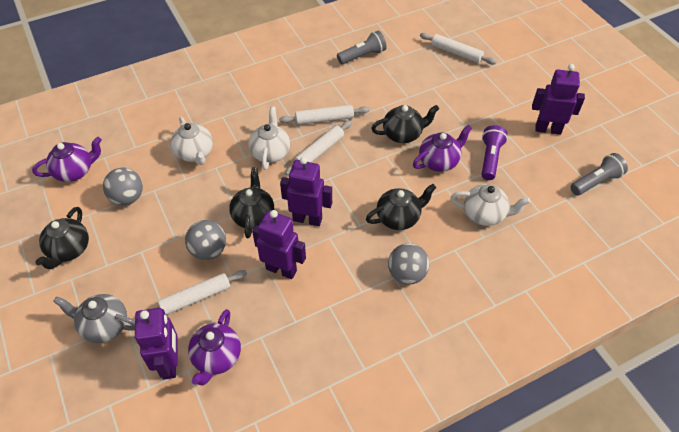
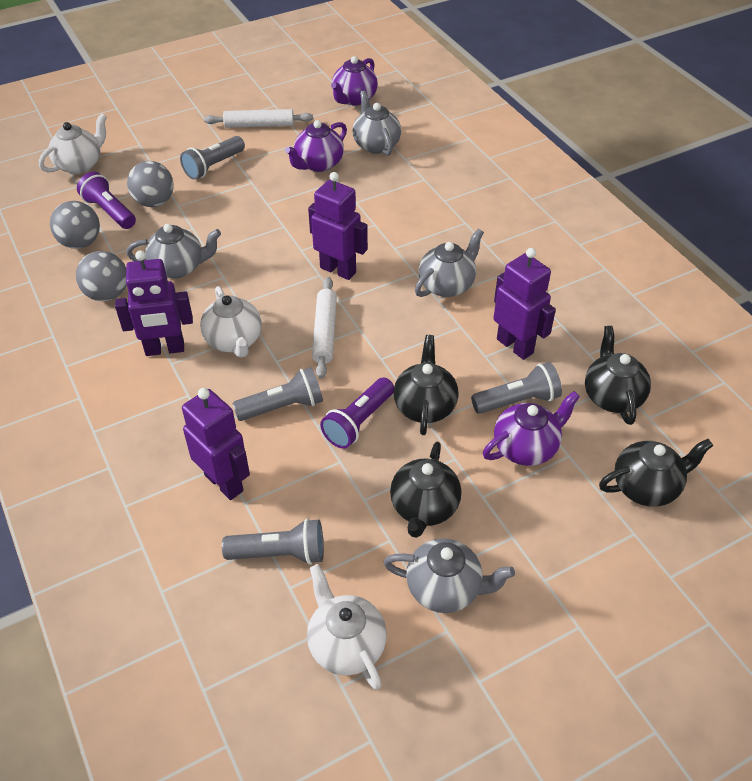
grey flashlight: 2 -> 4
grey teapot: 1 -> 4
purple flashlight: 1 -> 2
white rolling pin: 4 -> 2

